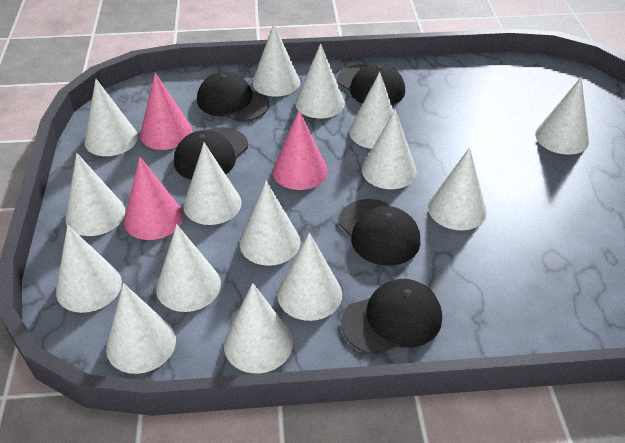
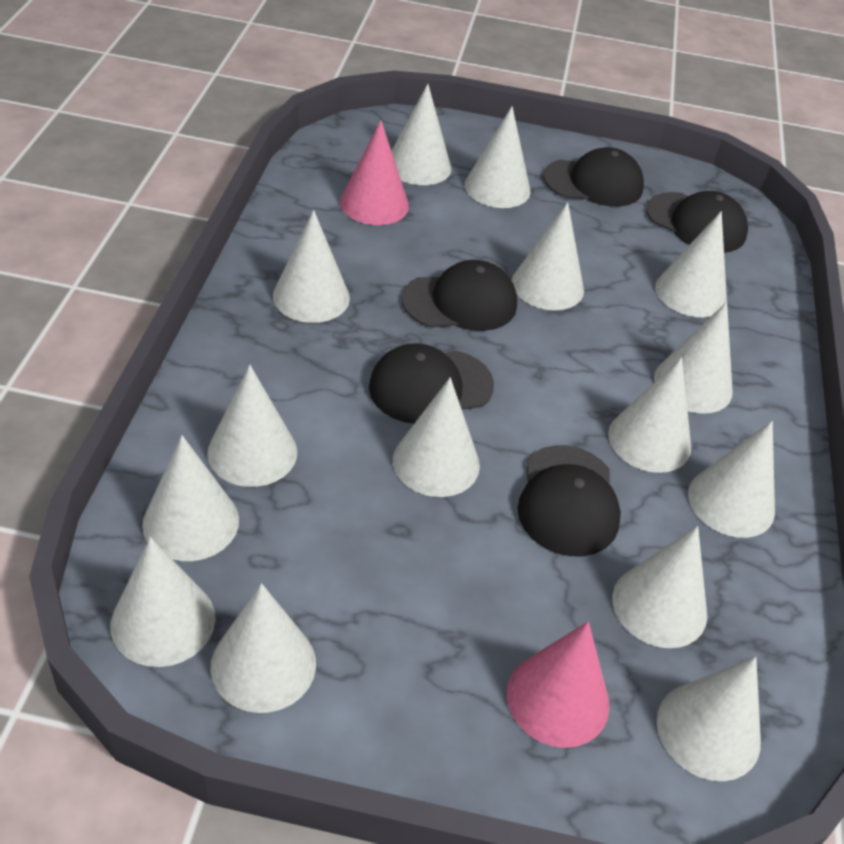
pink cone: 3 -> 2

